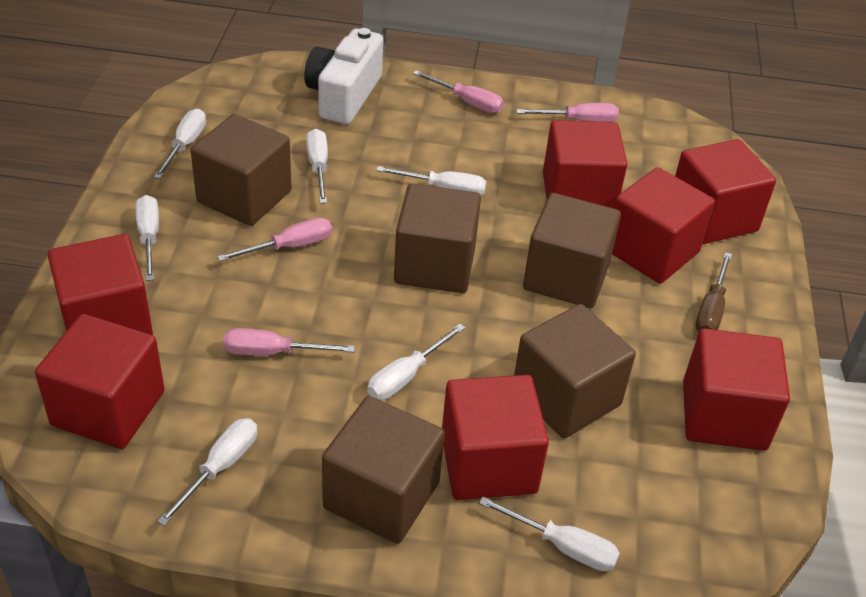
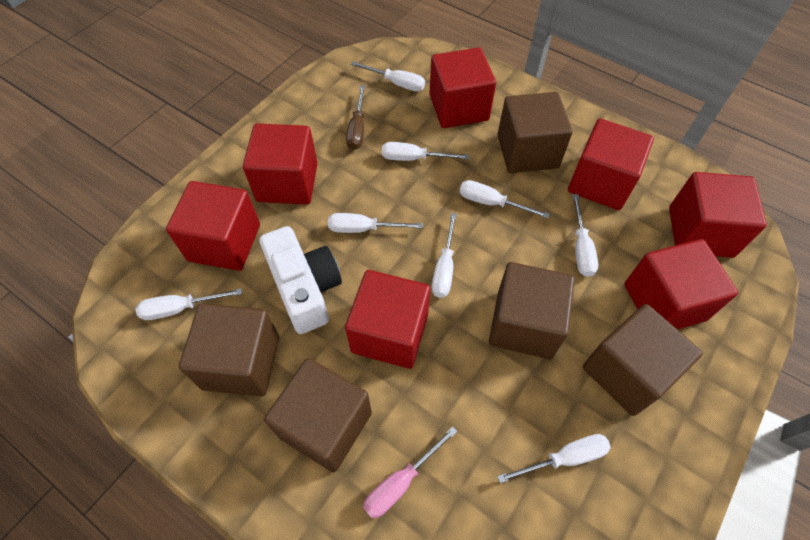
pink screwdriver: 4 -> 1
white screwdriver: 7 -> 8

